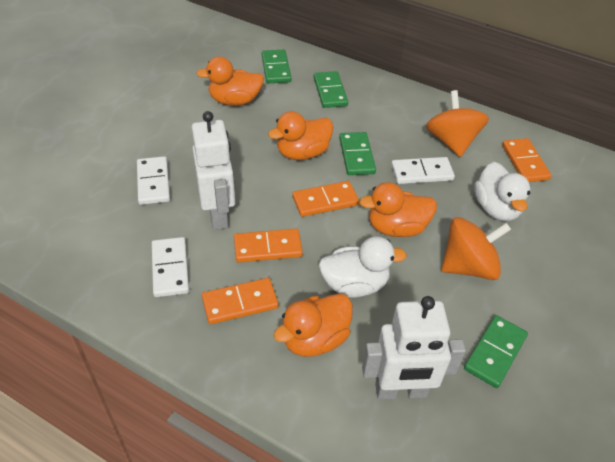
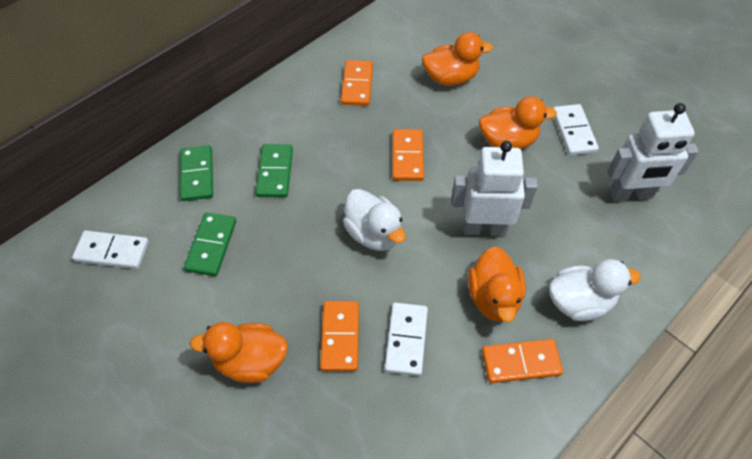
green domino: 4 -> 3
orange spinning top: 2 -> 0

